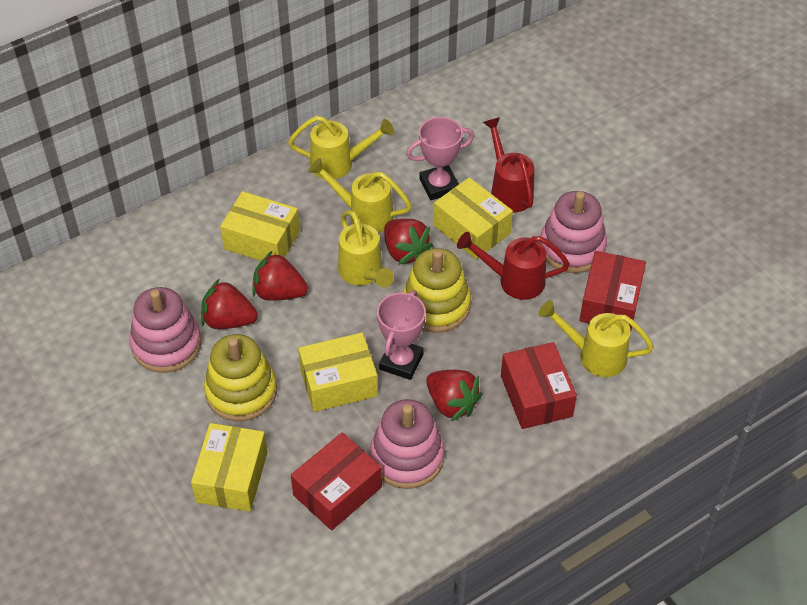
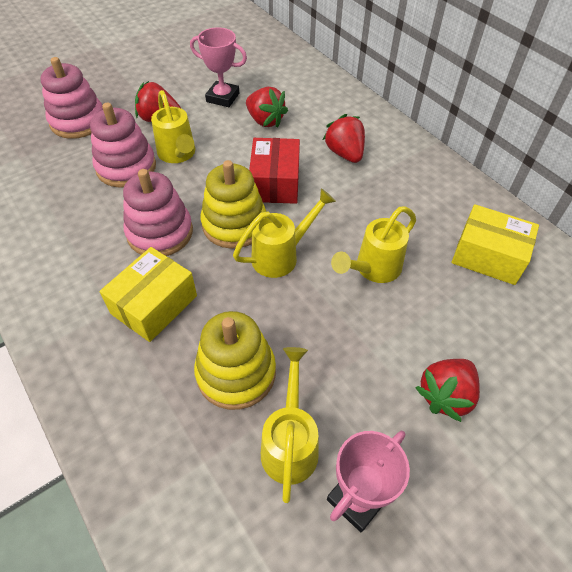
red box: 3 -> 1
red watering can: 2 -> 0
yellow box: 4 -> 2

